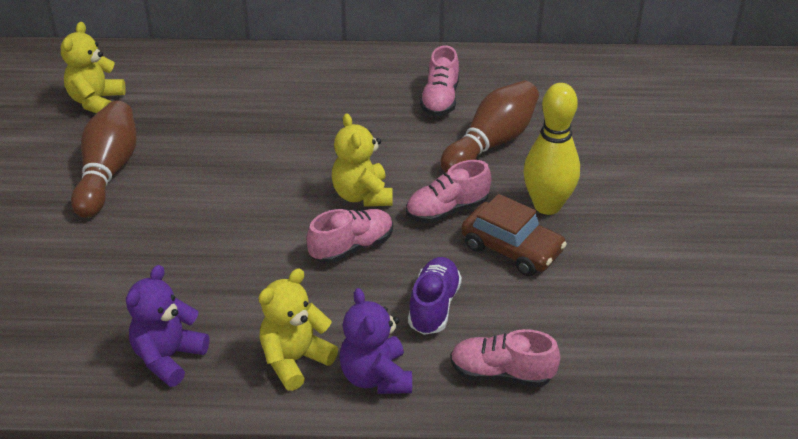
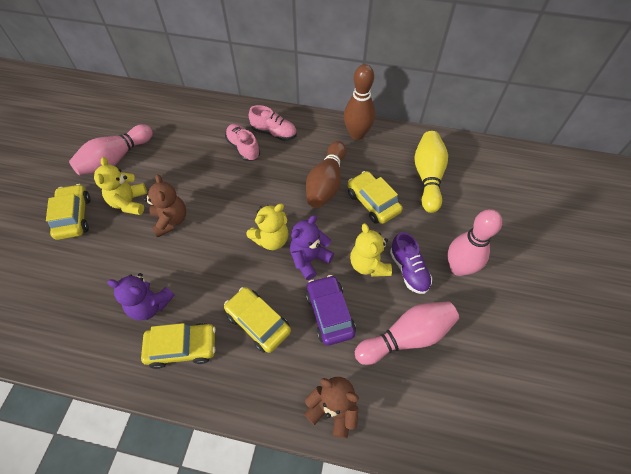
brown car: 1 -> 0
brown teddy bear: 0 -> 2
pink bowling pin: 0 -> 3
pink shoe: 4 -> 2
purple car: 0 -> 1
yellow car: 0 -> 4

